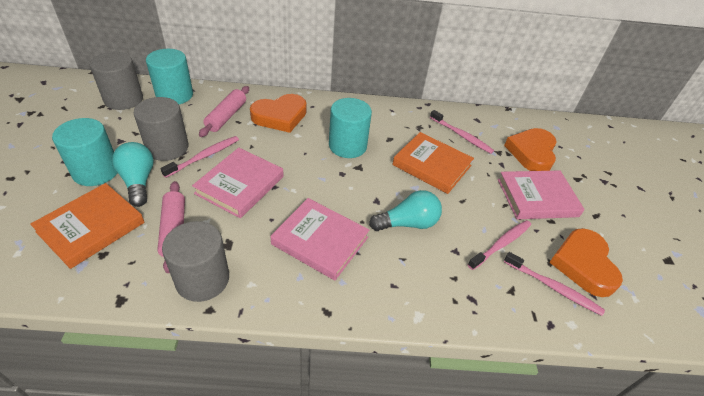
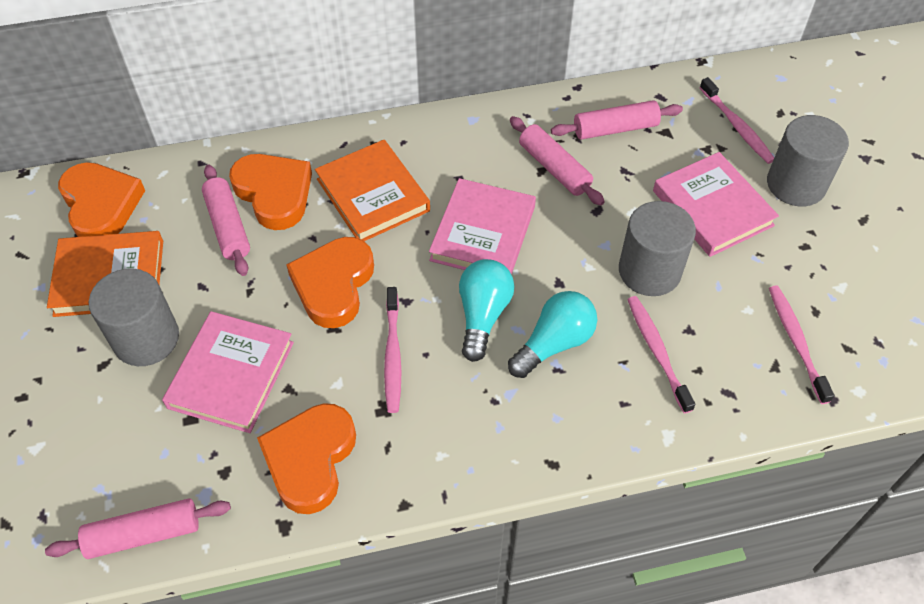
orange heart: 3 -> 4
pink rolling pin: 2 -> 4
turquoise cylinder: 3 -> 0

